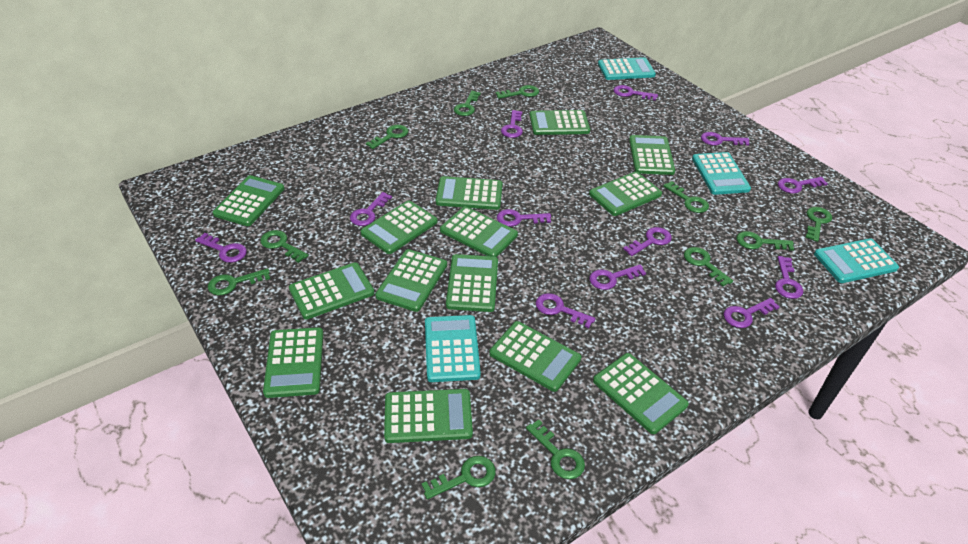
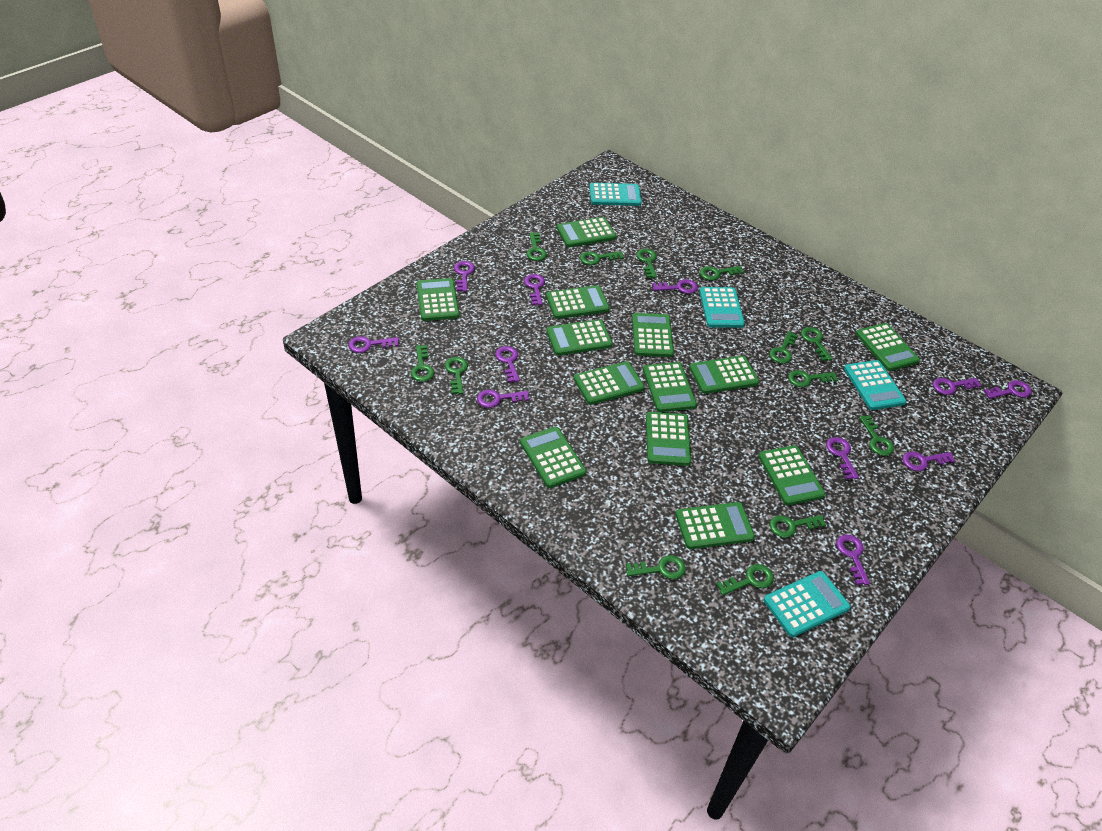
green calculator: 14 -> 13
green key: 11 -> 13
purple key: 12 -> 11

